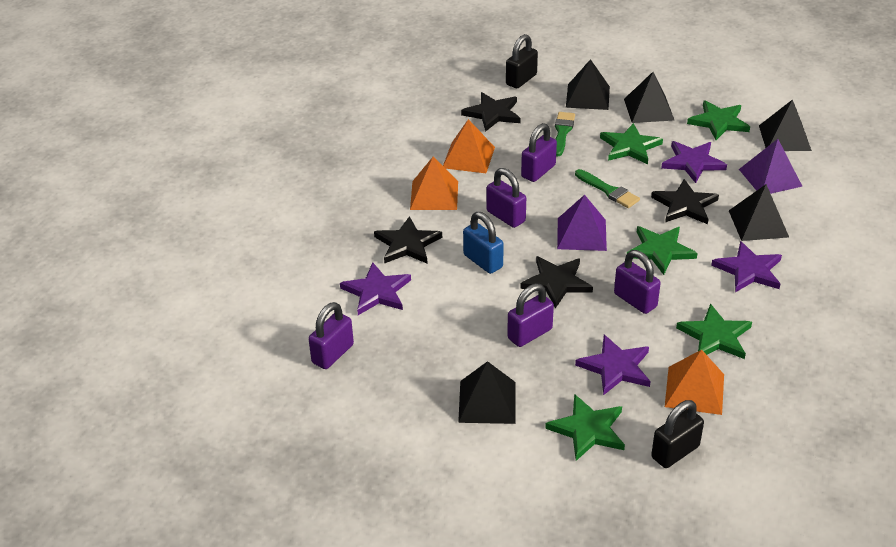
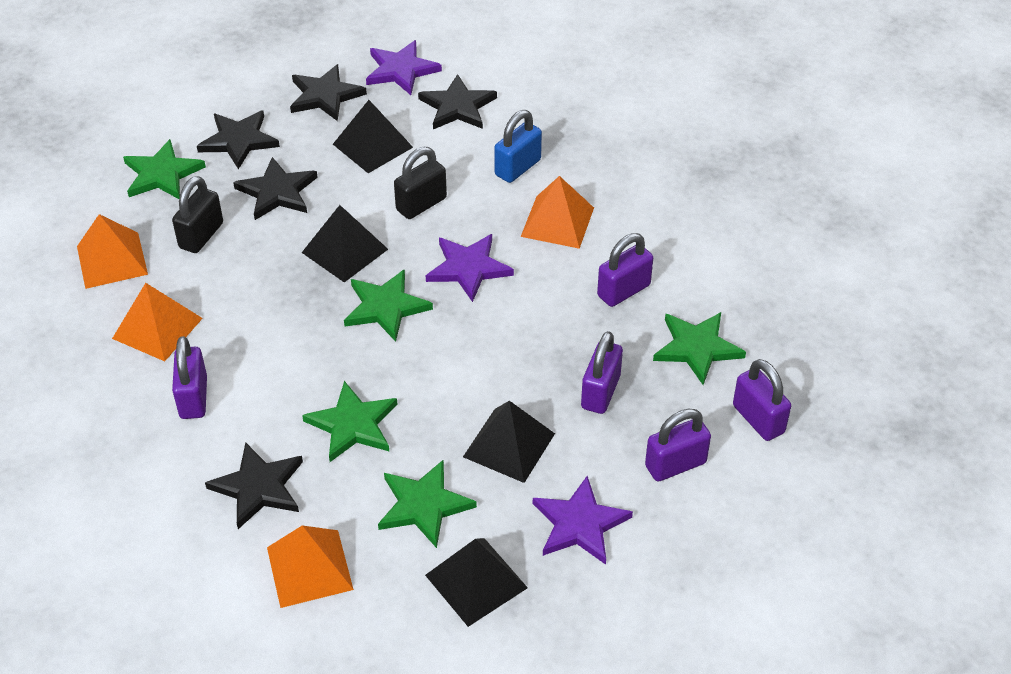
black pyramid: 5 -> 4
black star: 4 -> 5
green brush: 2 -> 0
orange pyramid: 3 -> 4
purple pyramid: 2 -> 0
purple star: 4 -> 3

